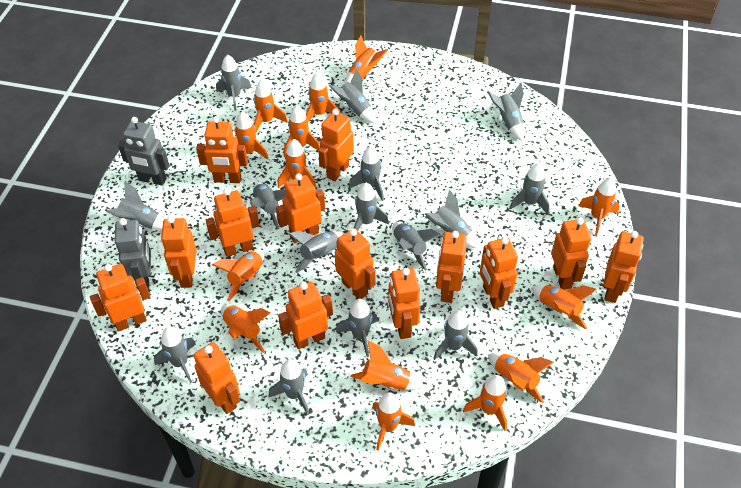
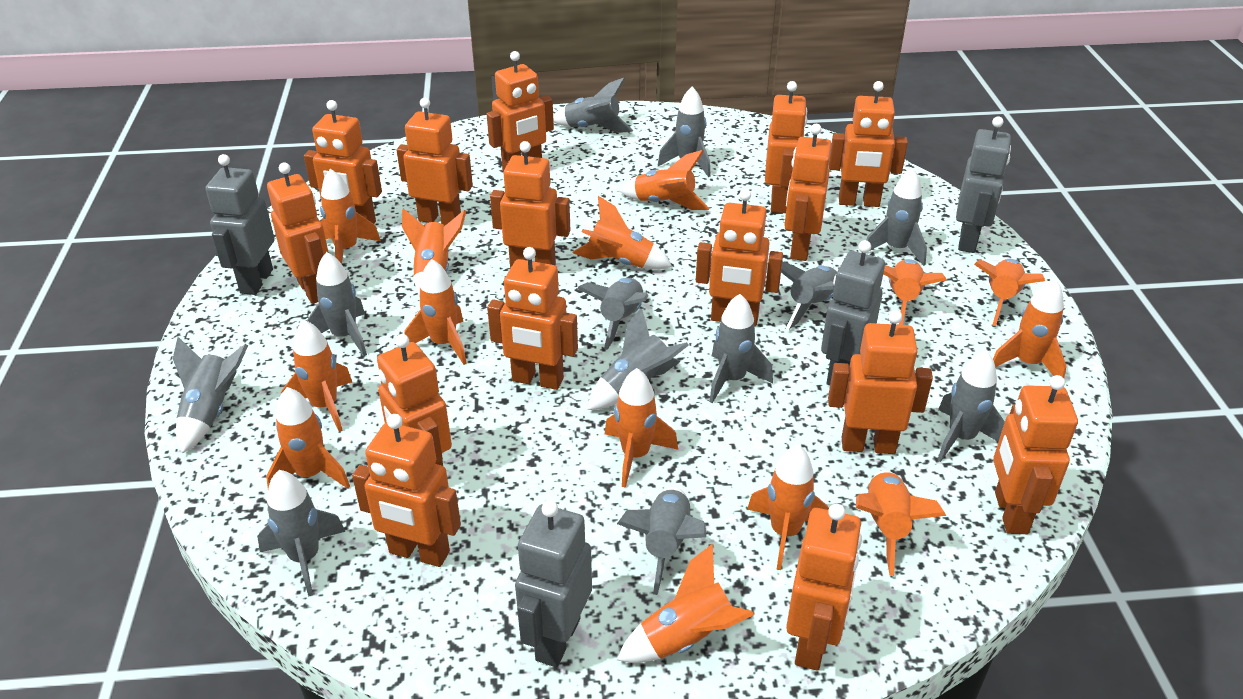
grey robot: 2 -> 4
grey rocket: 15 -> 12
orange robot: 14 -> 15

